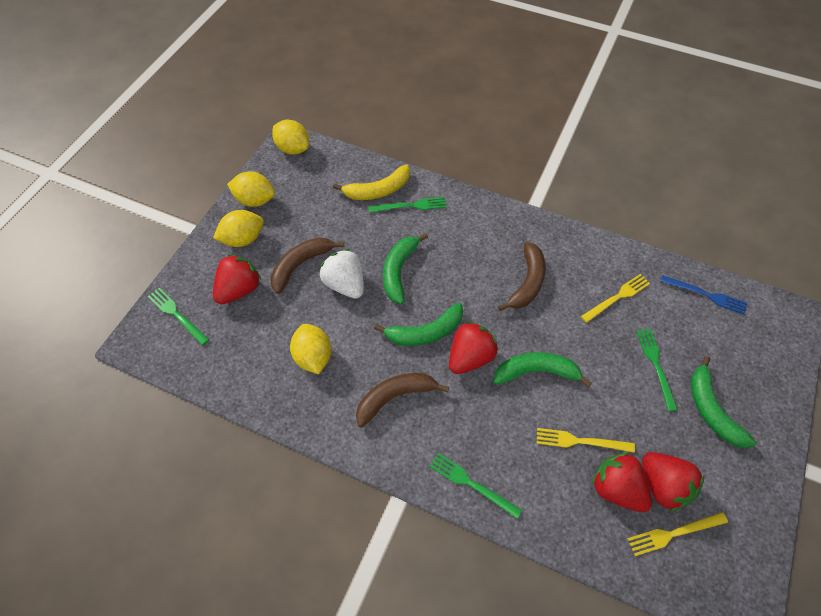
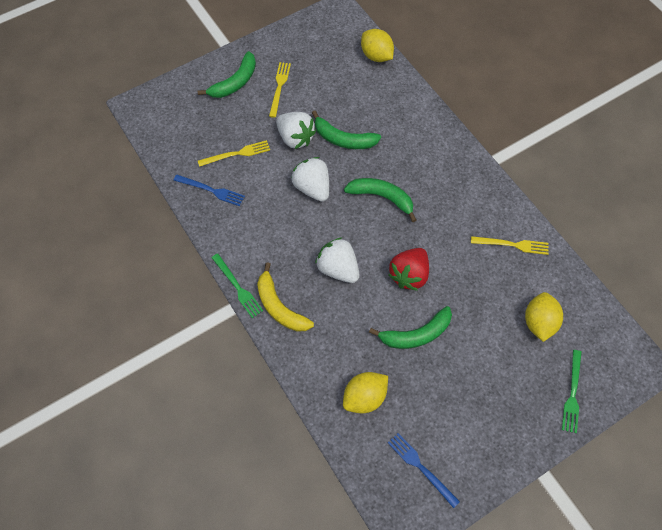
blue fork: 1 -> 2
brown banana: 3 -> 0
green fork: 4 -> 2
red strawberry: 4 -> 1
white strawberry: 1 -> 3
yellow lemon: 4 -> 3

